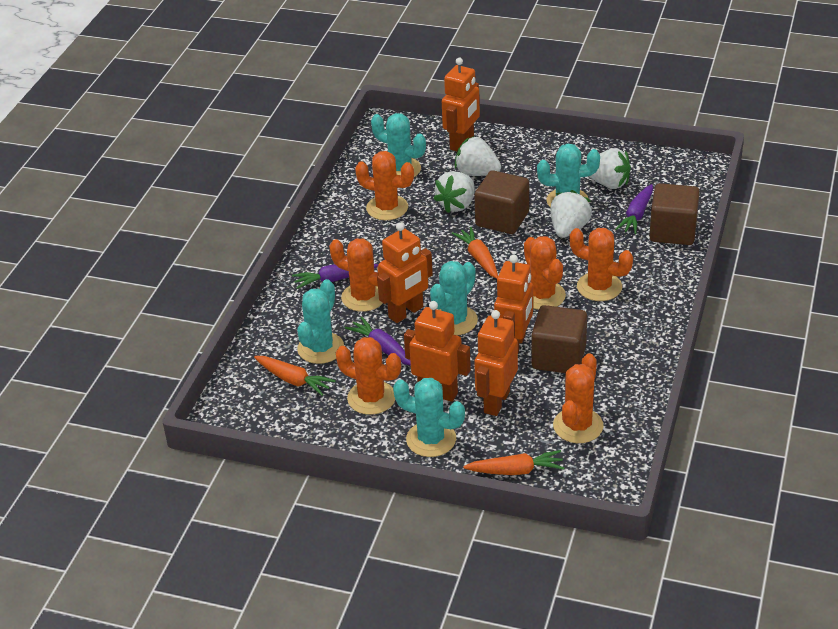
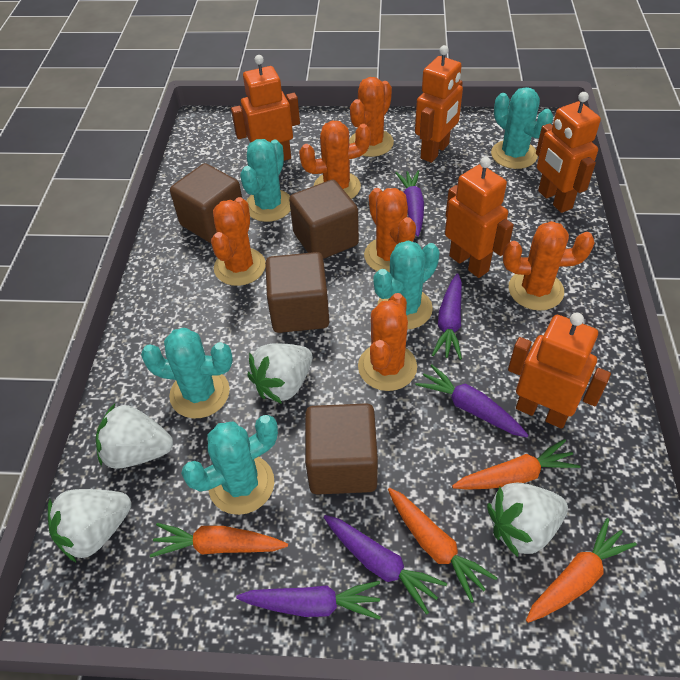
brown cube: 3 -> 4
orange carrot: 3 -> 4
purple carrot: 3 -> 5

